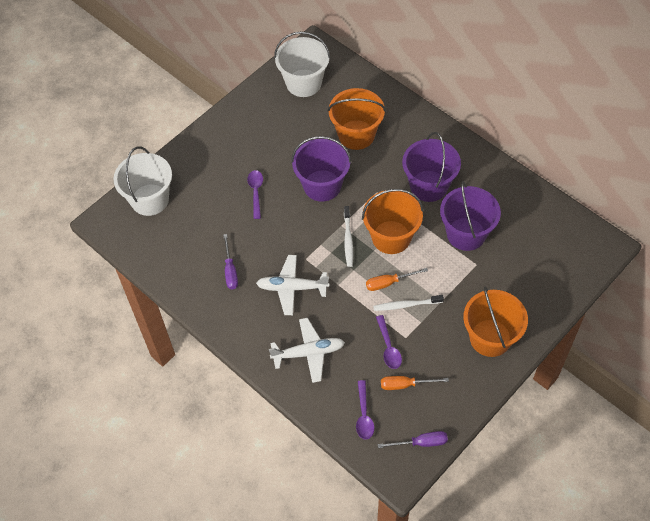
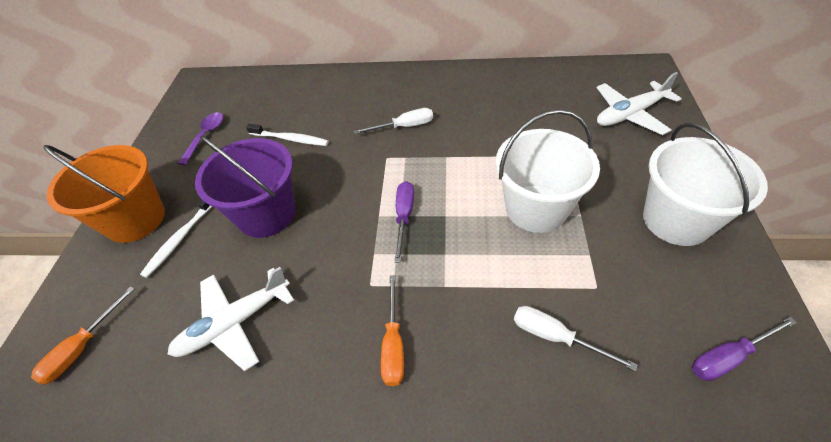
orange bucket: 3 -> 1
purple bucket: 3 -> 1
purple spoon: 3 -> 1
white screwdriver: 0 -> 2

